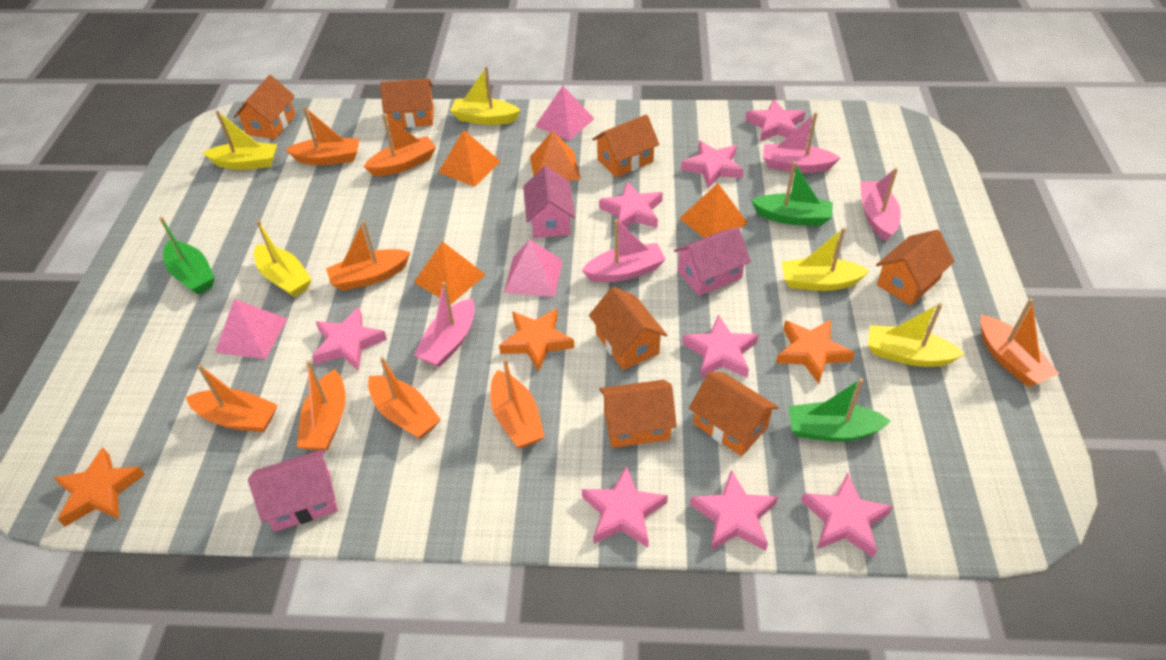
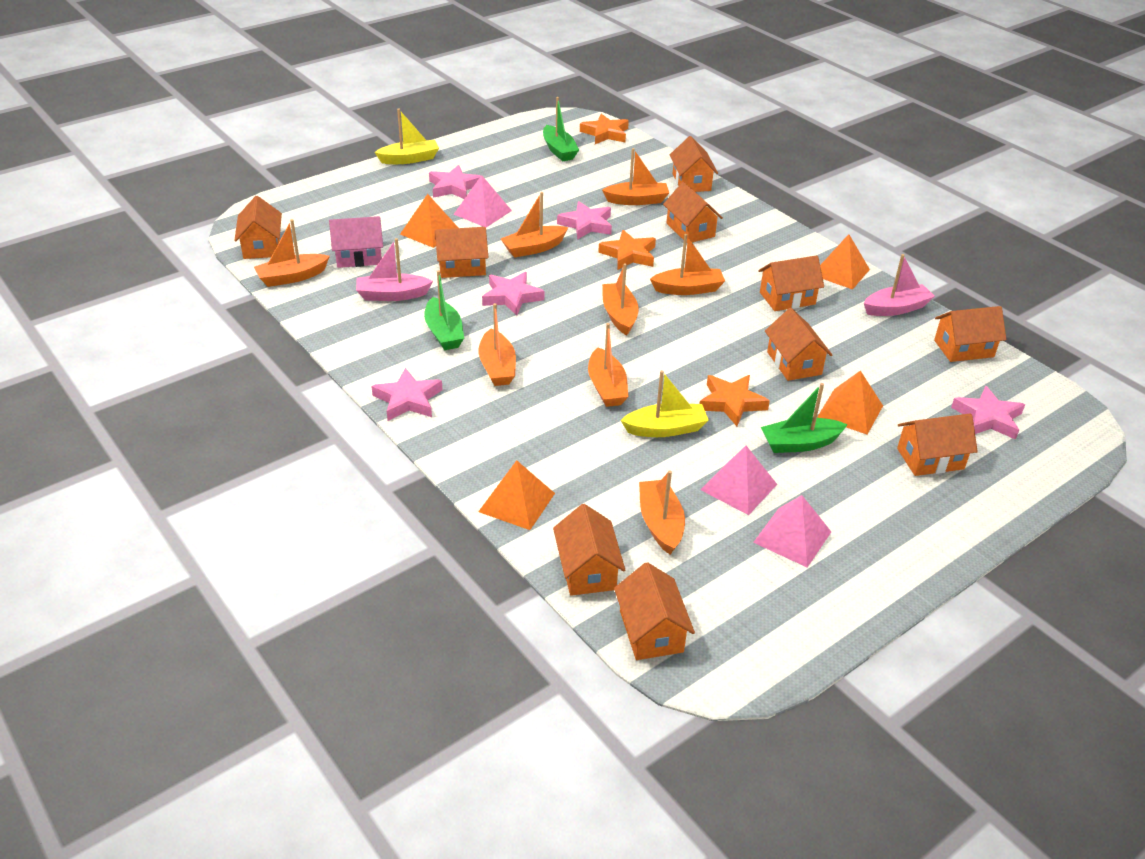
orange house: 7 -> 10
pink boat: 4 -> 2
pink house: 3 -> 1
pink star: 8 -> 5
yellow boat: 5 -> 2

